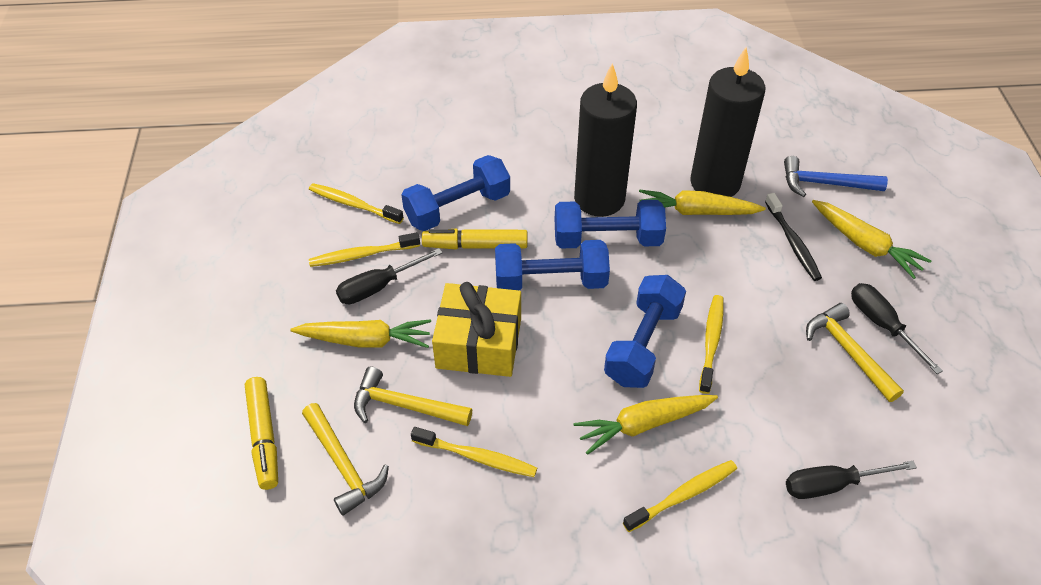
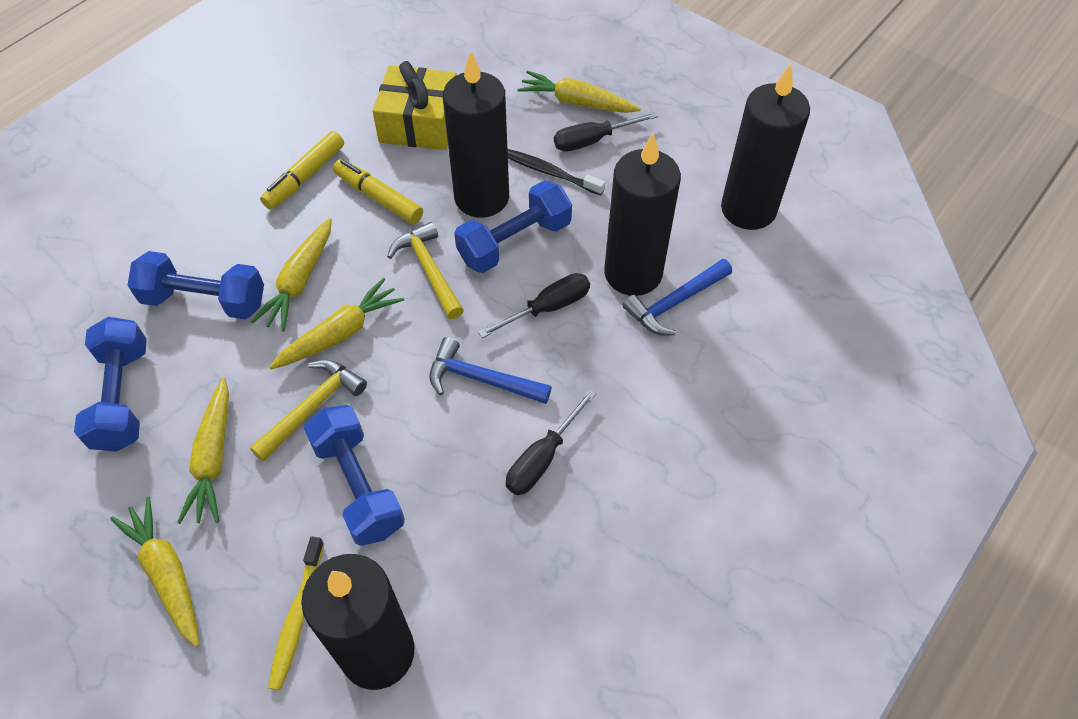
black candle: 2 -> 4
blue hammer: 1 -> 2
yellow carrot: 4 -> 5
yellow hammer: 3 -> 2
yellow toothbrush: 5 -> 1

